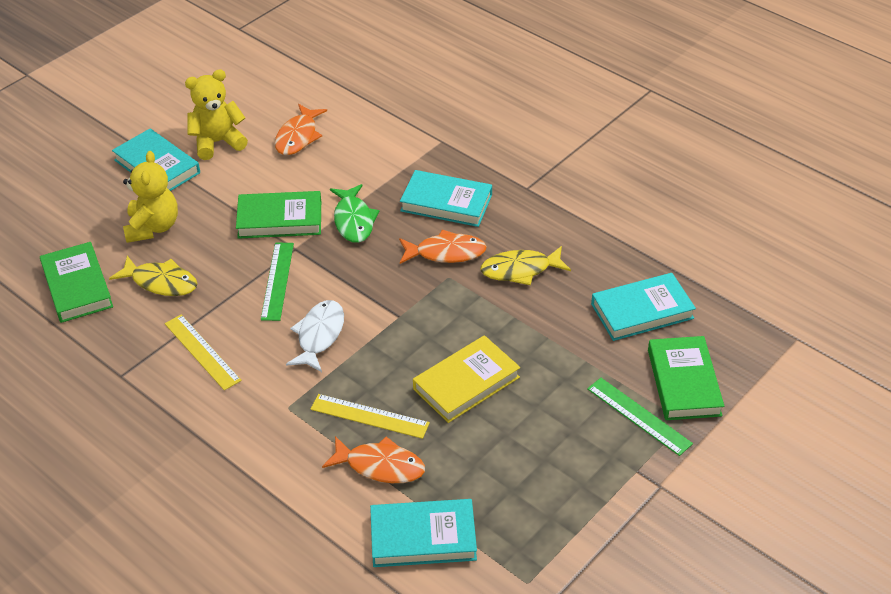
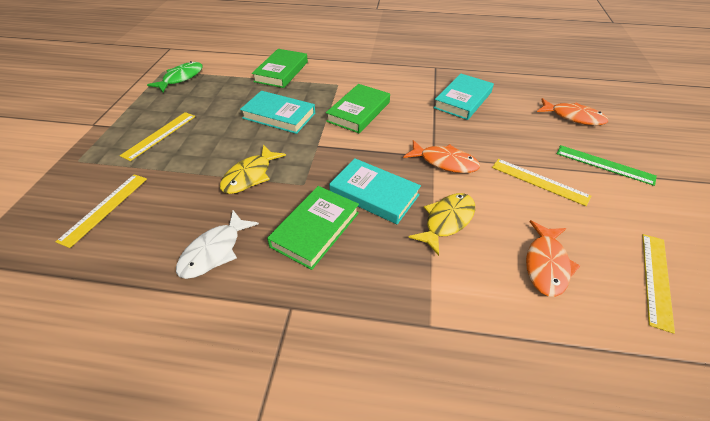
green ruler: 2 -> 1
turquoise book: 4 -> 3
yellow book: 1 -> 0
yellow ruler: 2 -> 4
yellow teddy bear: 2 -> 0

